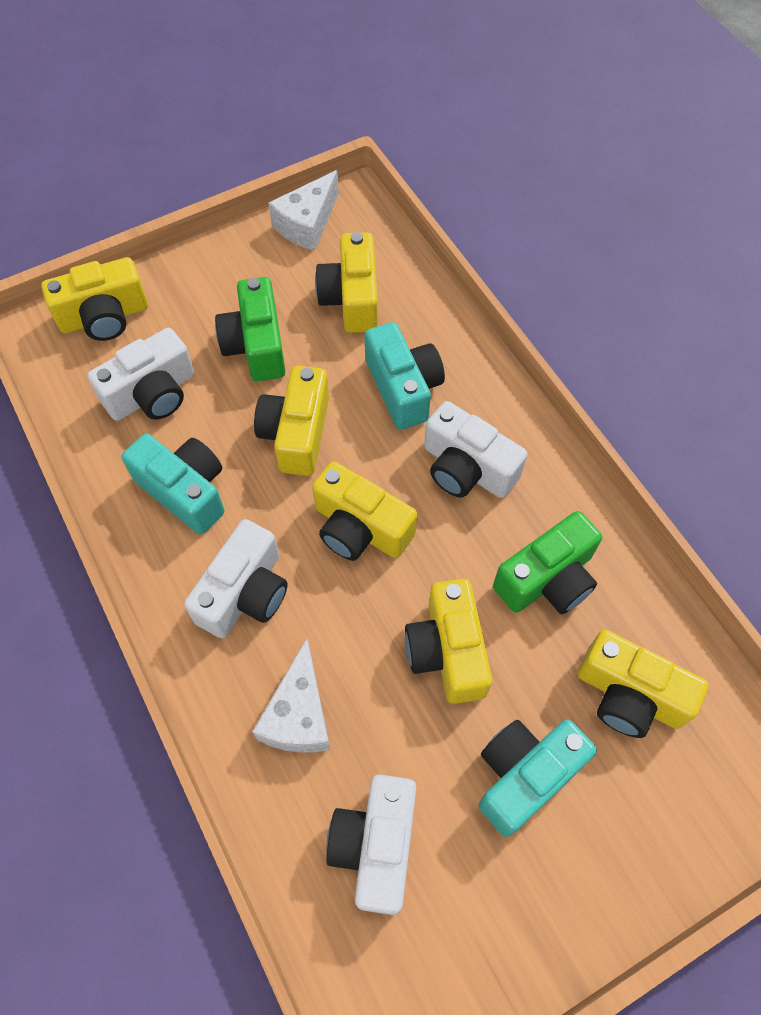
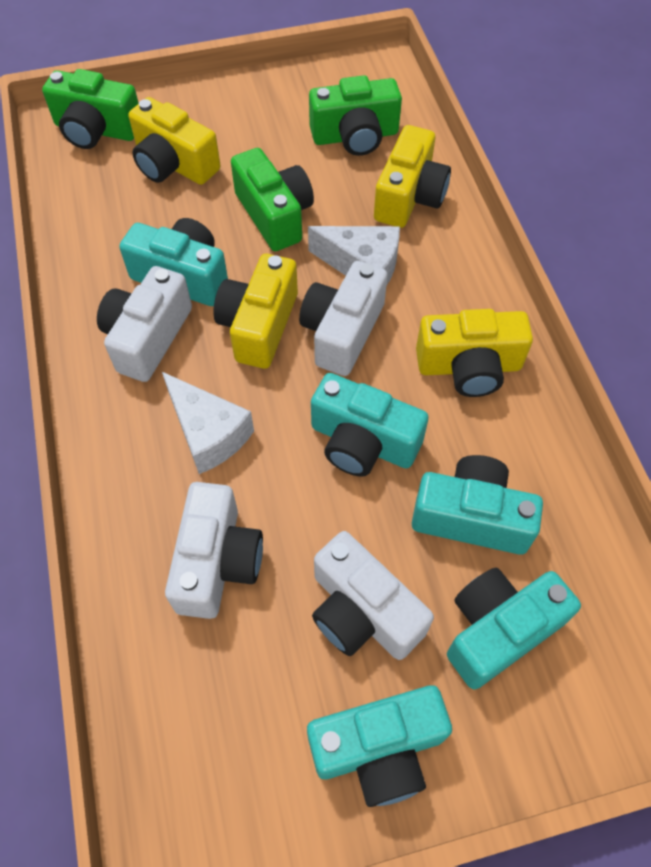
green camera: 2 -> 3
turquoise camera: 3 -> 5
yellow camera: 6 -> 4

